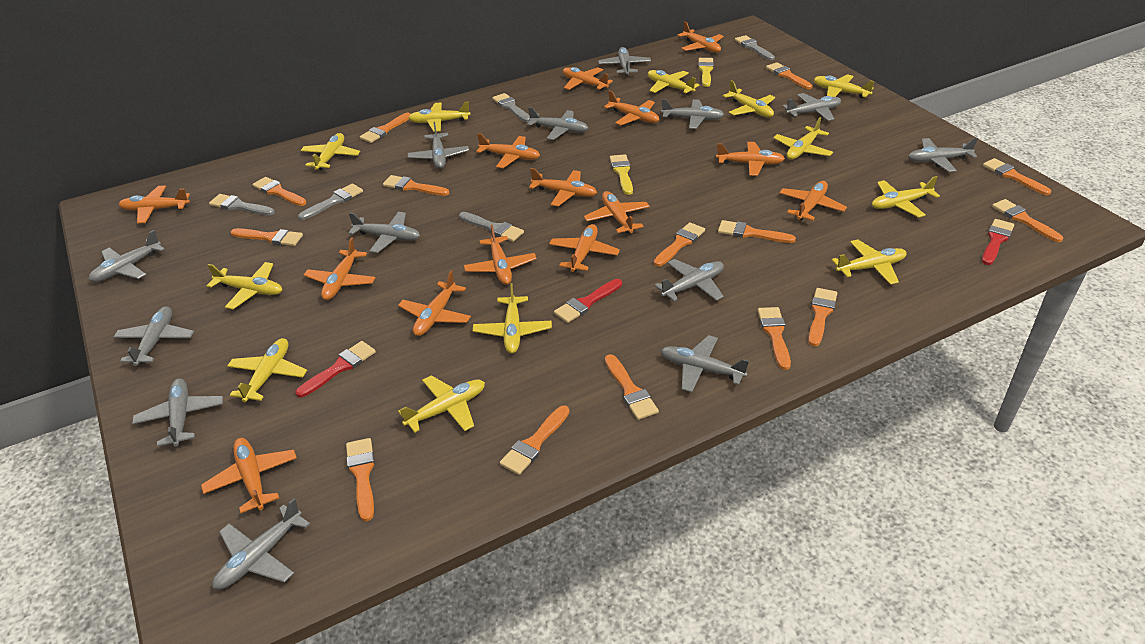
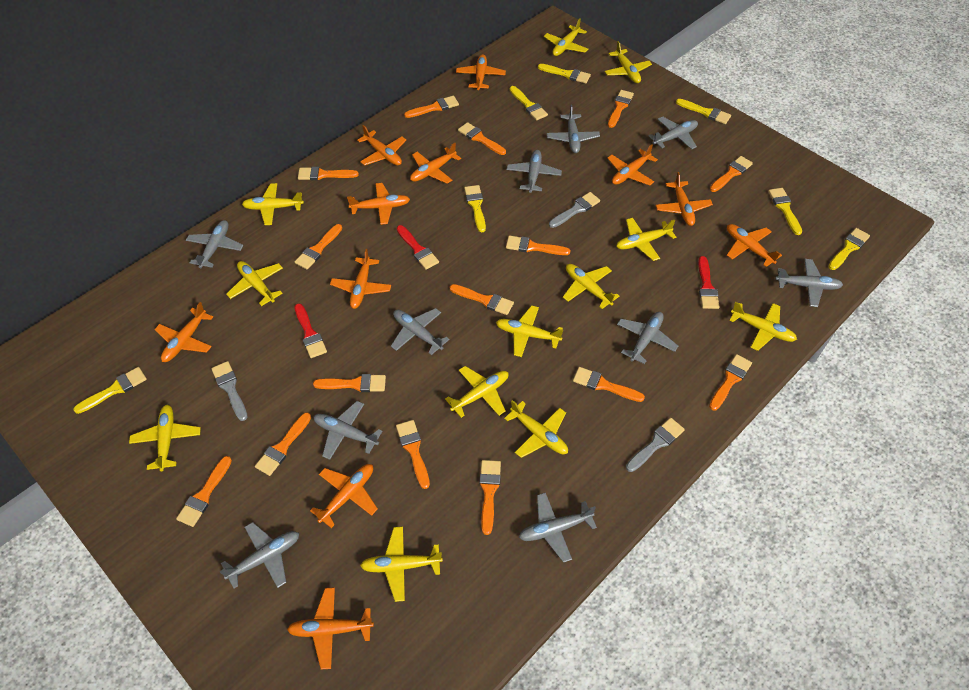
grey brush: 5 -> 3
grey plane: 13 -> 10
orange brush: 14 -> 15
orange plane: 14 -> 11
yellow brush: 2 -> 7

